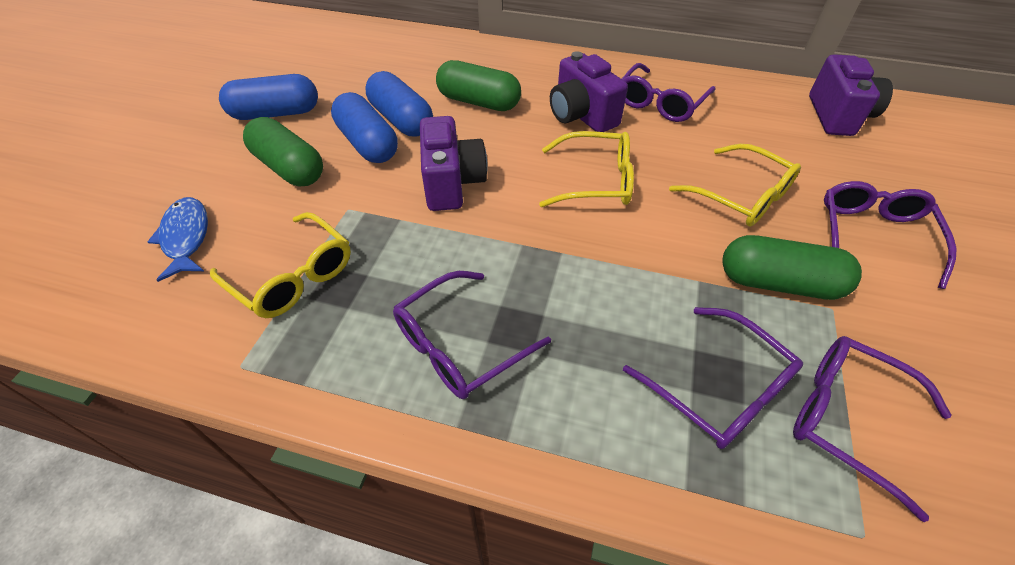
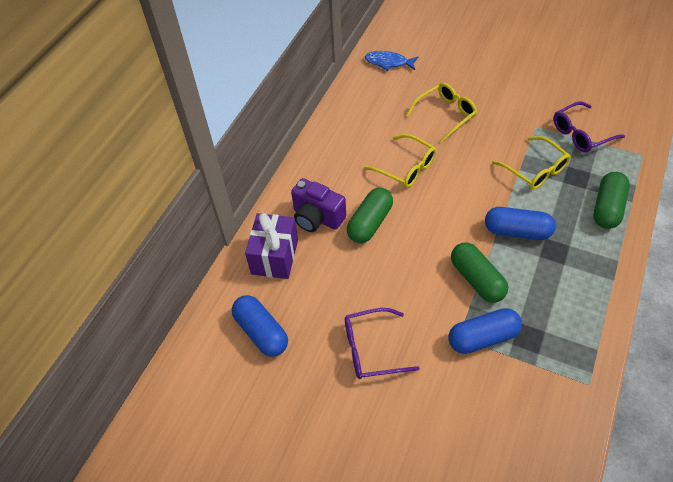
purple camera: 3 -> 1
purple gift: 0 -> 1
purple glasses: 5 -> 2

